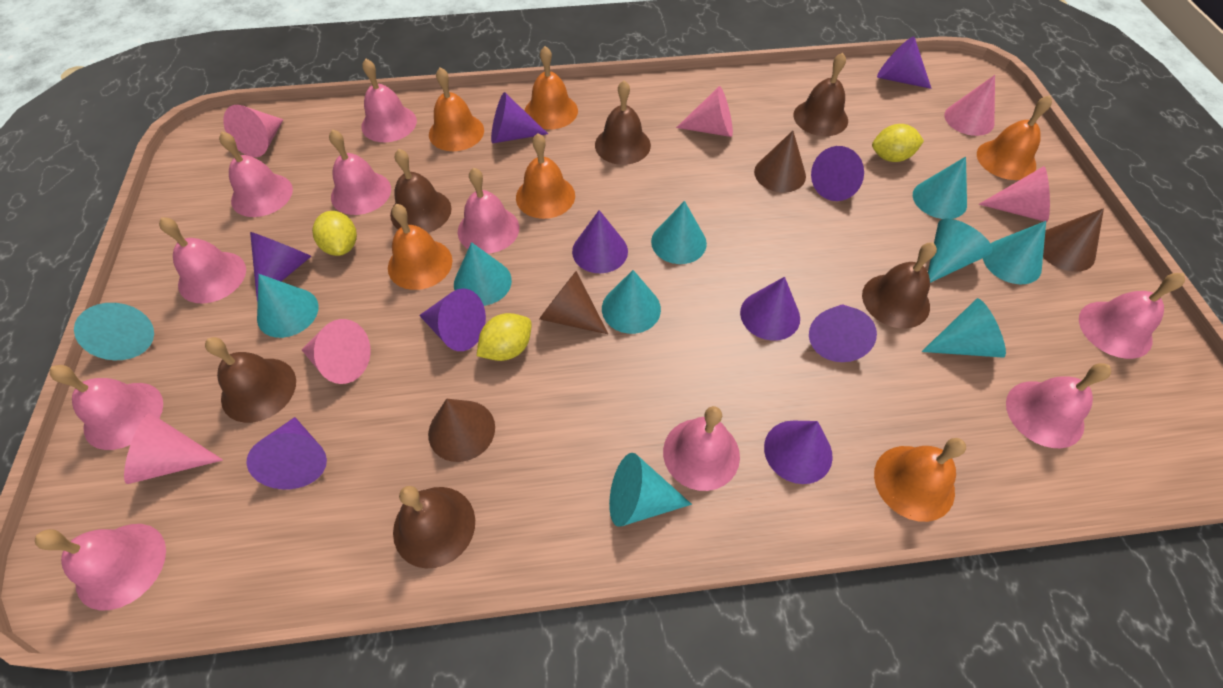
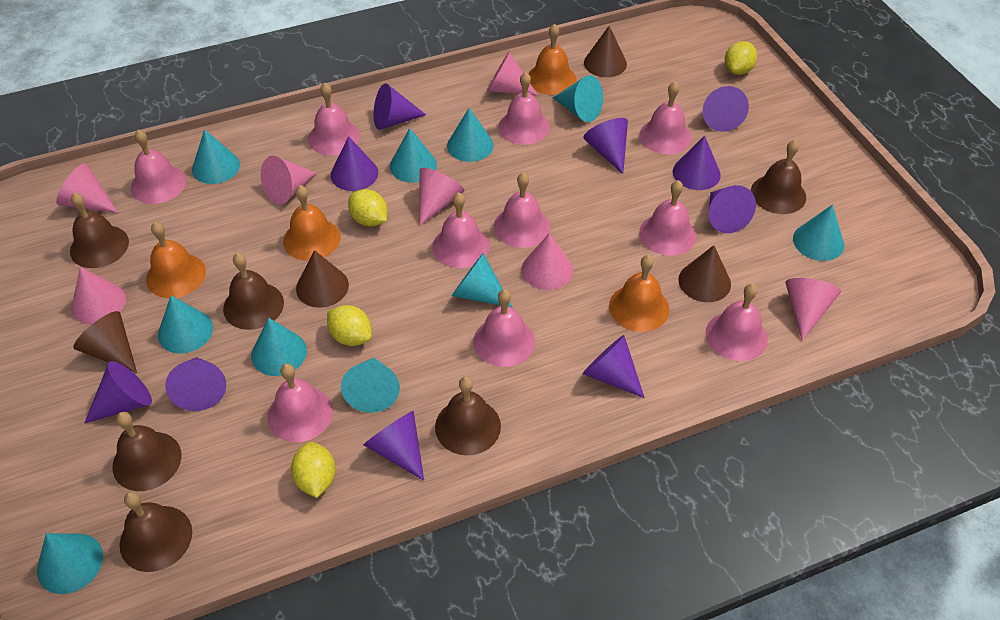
orange bell: 6 -> 4
pink cone: 6 -> 7
yellow lemon: 3 -> 4

